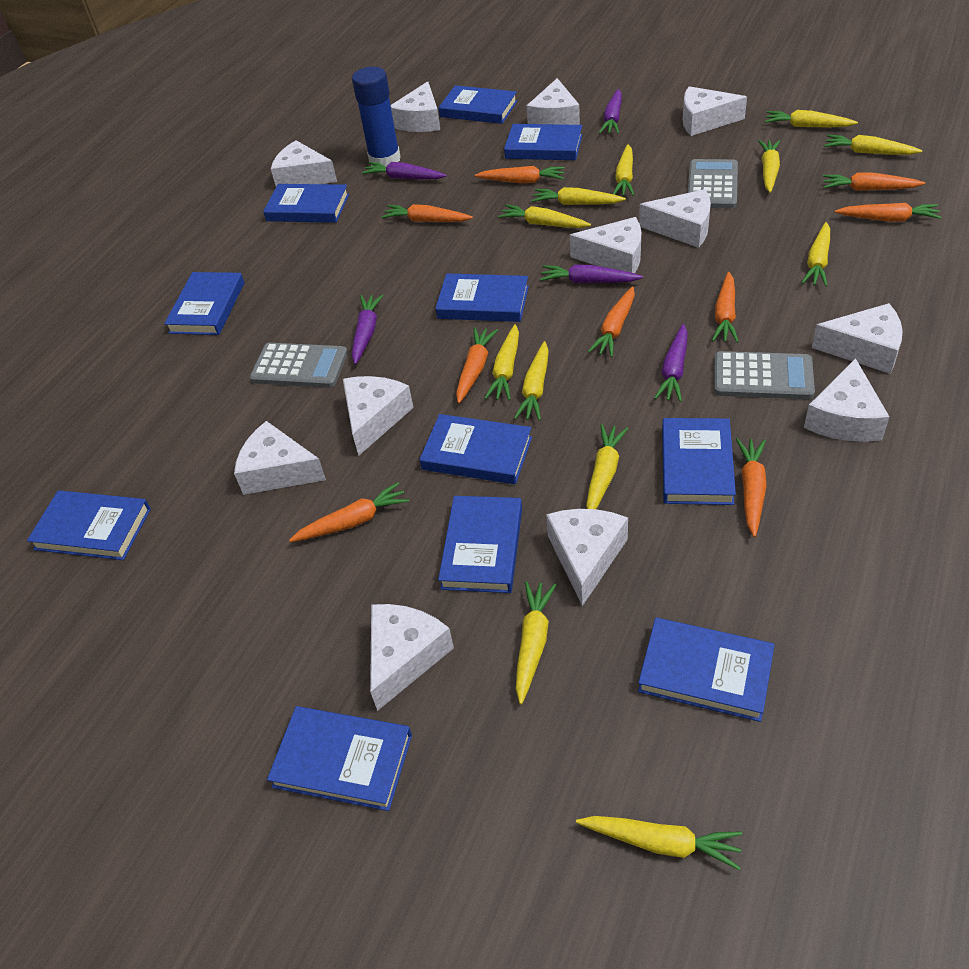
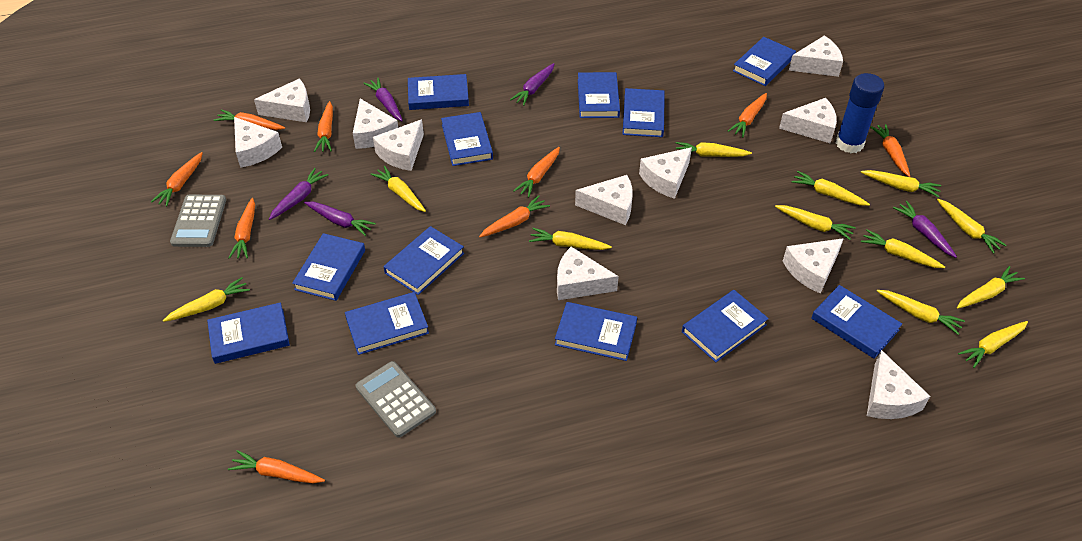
blue book: 11 -> 12
grey calculator: 3 -> 2
white cheese: 12 -> 11

